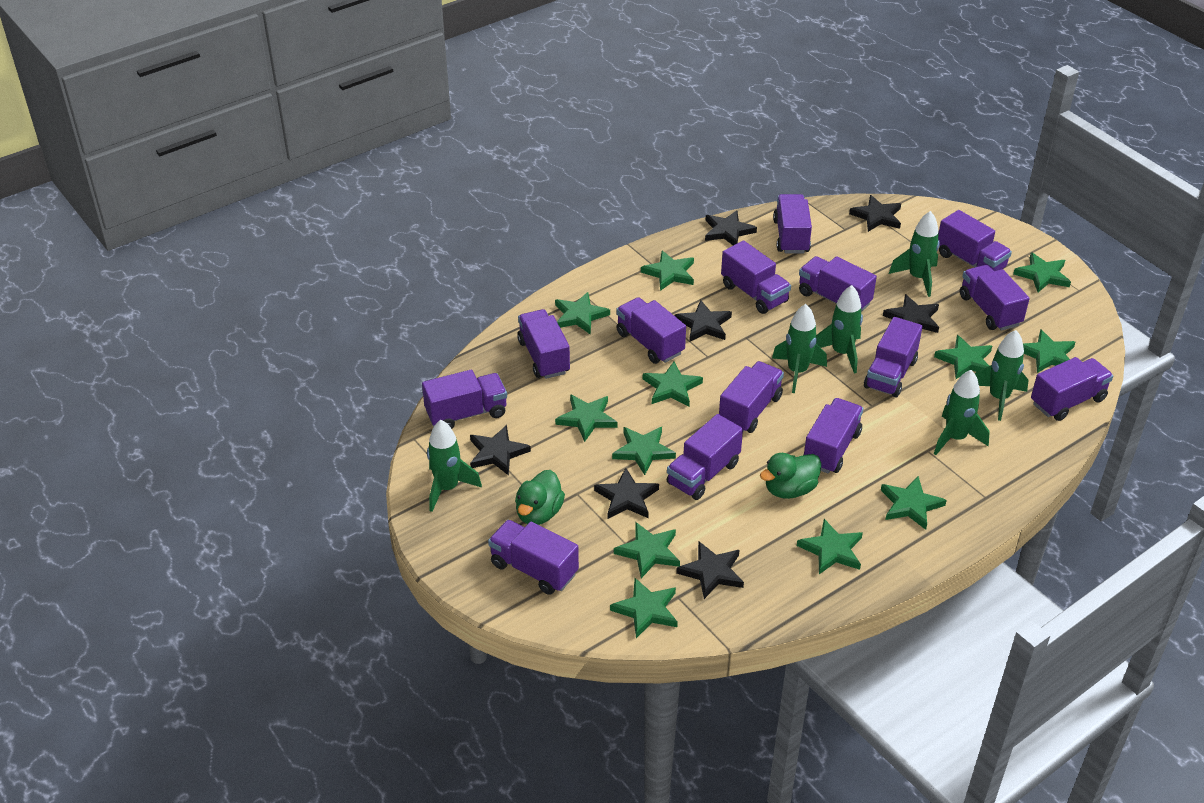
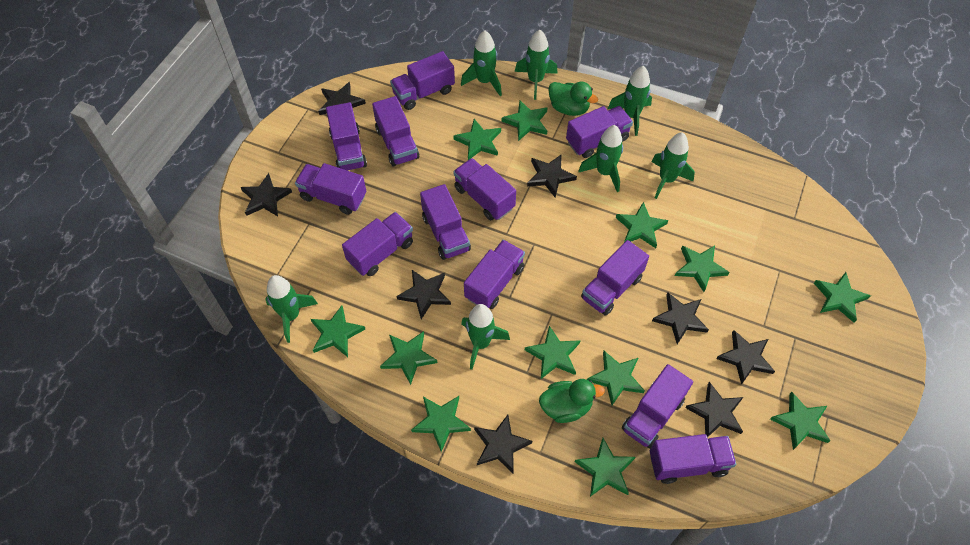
black star: 7 -> 8
green rocket: 6 -> 7
purple truck: 14 -> 12

